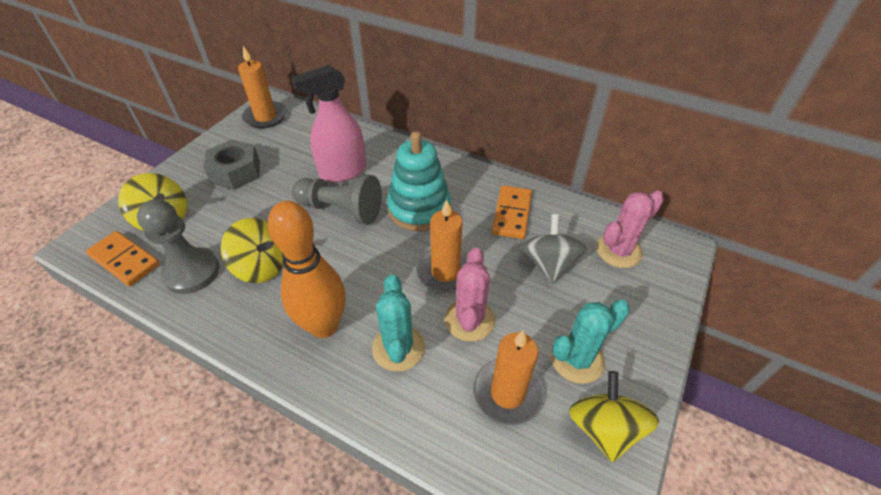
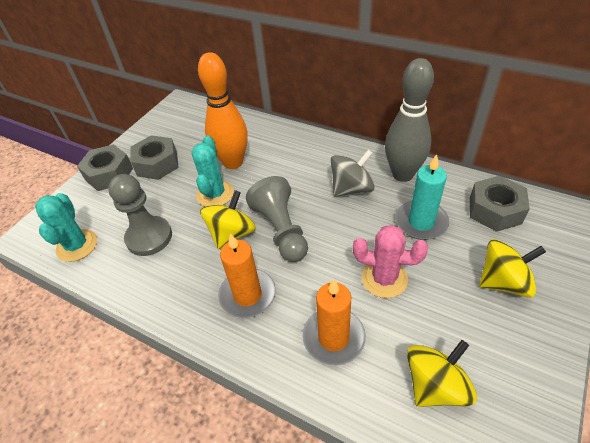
grey bowling pin: 0 -> 1
grey nut: 1 -> 3
orange candle: 3 -> 2
orange domino: 2 -> 0
pink cactus: 2 -> 1
pink spray bottle: 1 -> 0
turquoise candle: 0 -> 1
turquoise stacking toy: 1 -> 0

